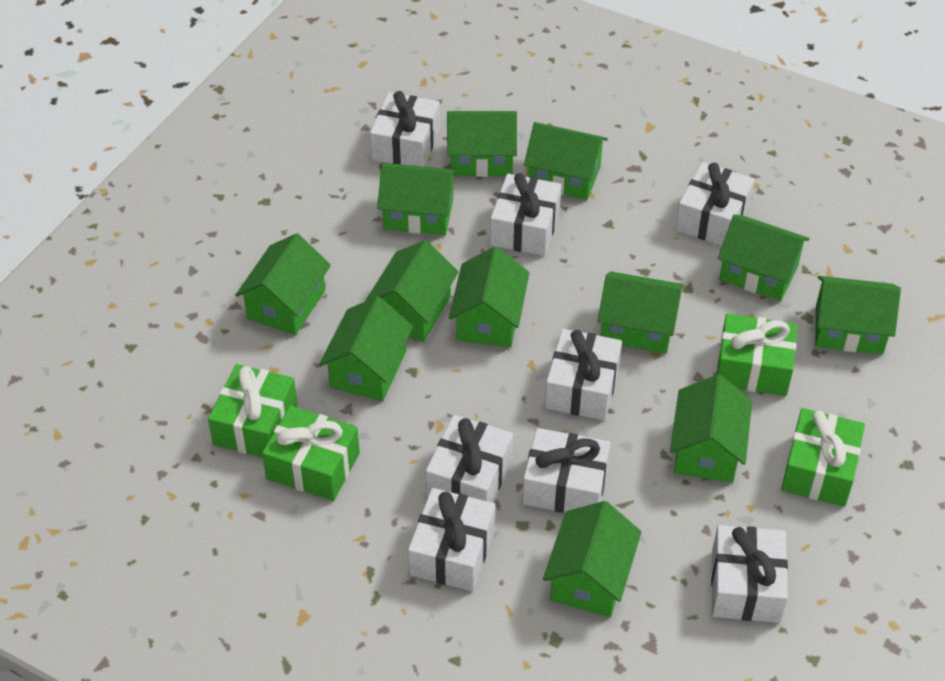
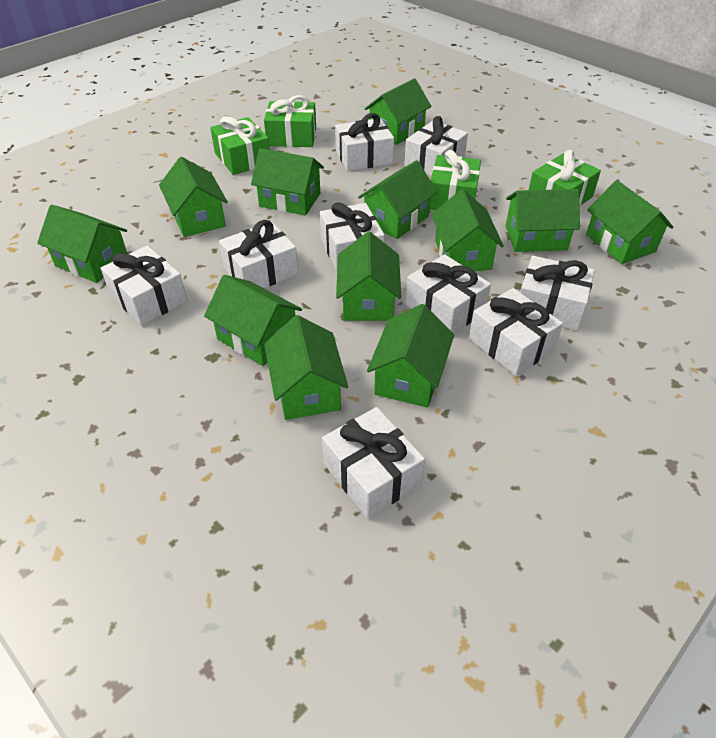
white gift: 8 -> 9

